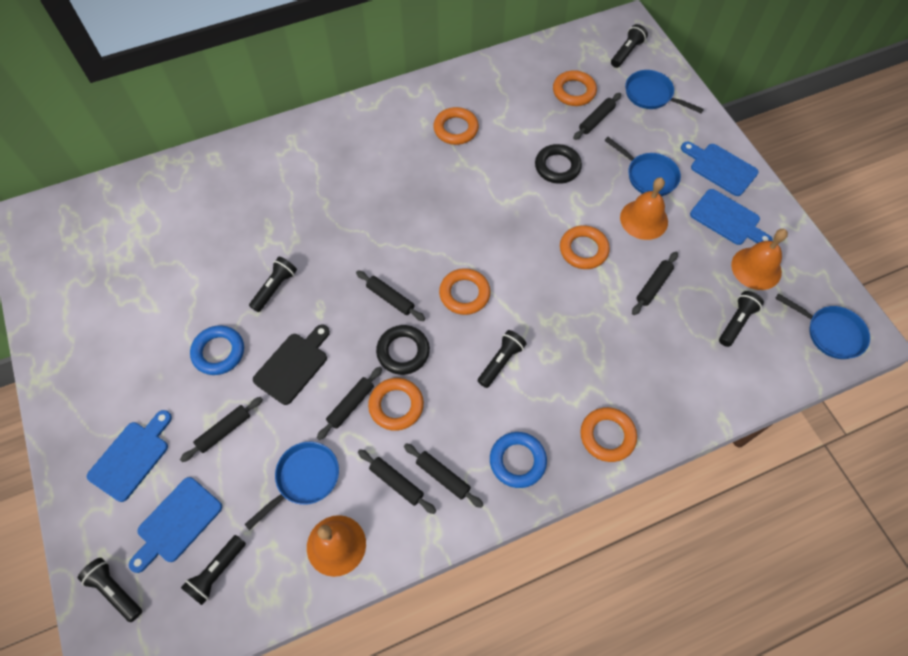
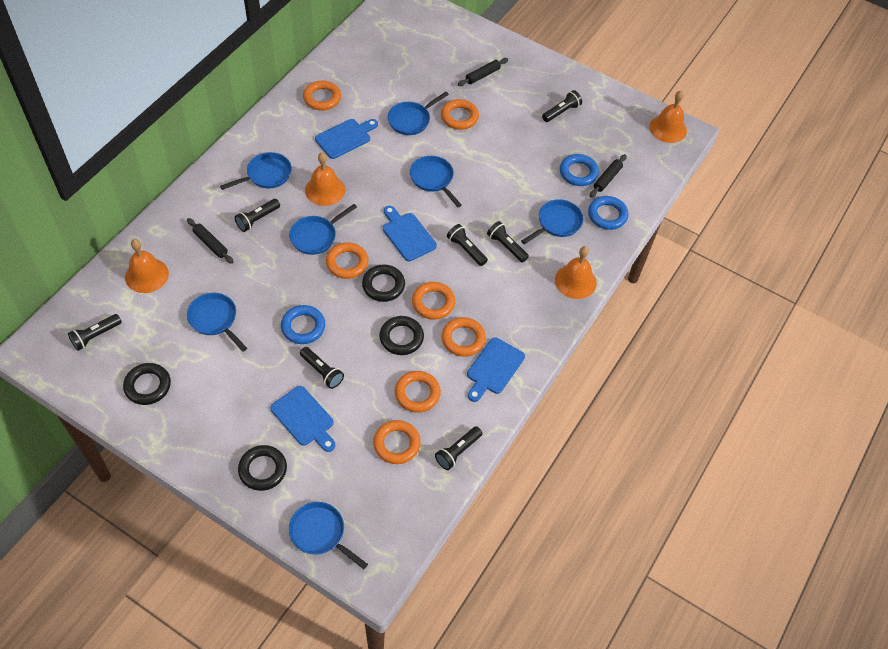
black cutting board: 1 -> 0
black flashlight: 6 -> 7
black ring: 2 -> 4
black rolling pin: 7 -> 3
blue pan: 4 -> 7
blue ring: 2 -> 3
orange bell: 3 -> 4
orange ring: 6 -> 7

